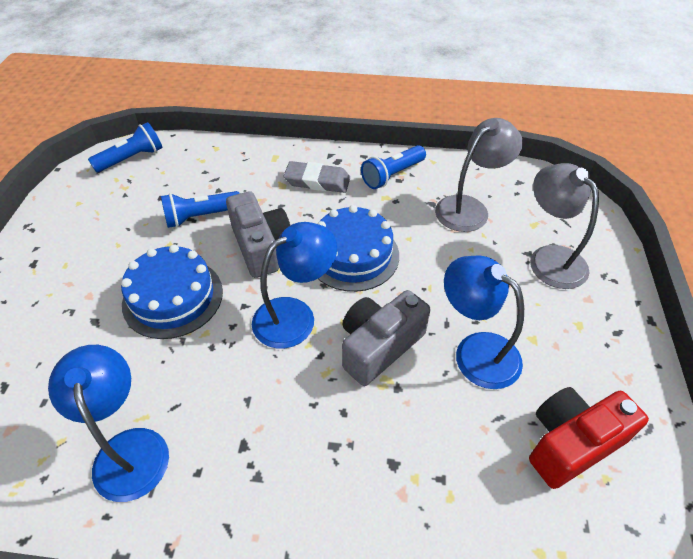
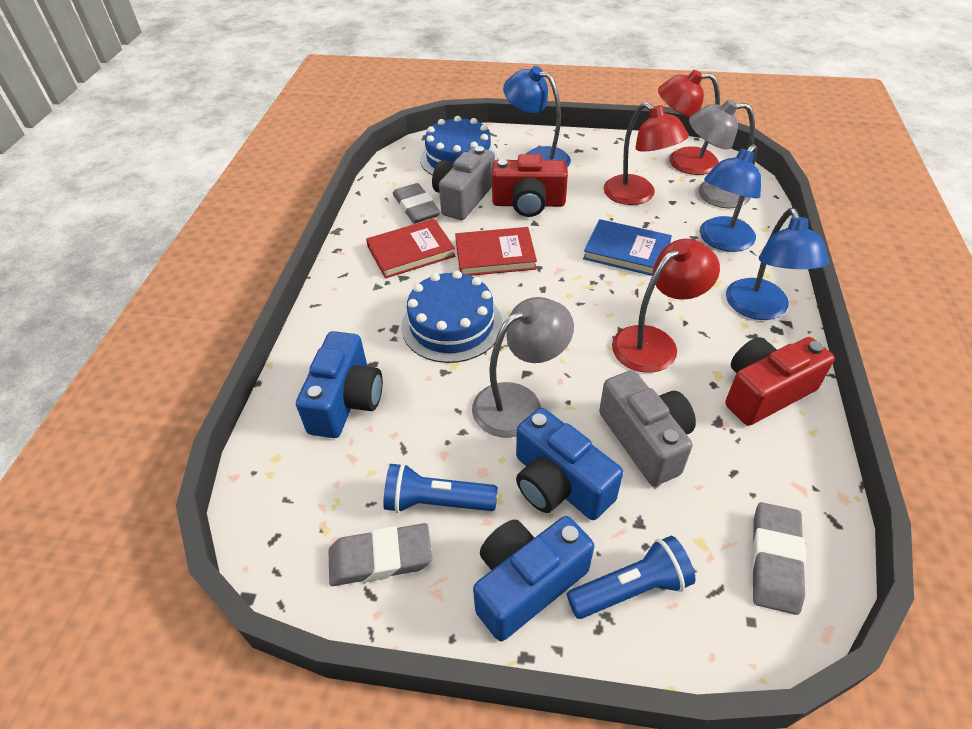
blue book: 0 -> 1
blue camera: 0 -> 3
blue flashlight: 3 -> 2
grey eraser: 1 -> 3
red book: 0 -> 2
red camera: 1 -> 2
red lamp: 0 -> 3

